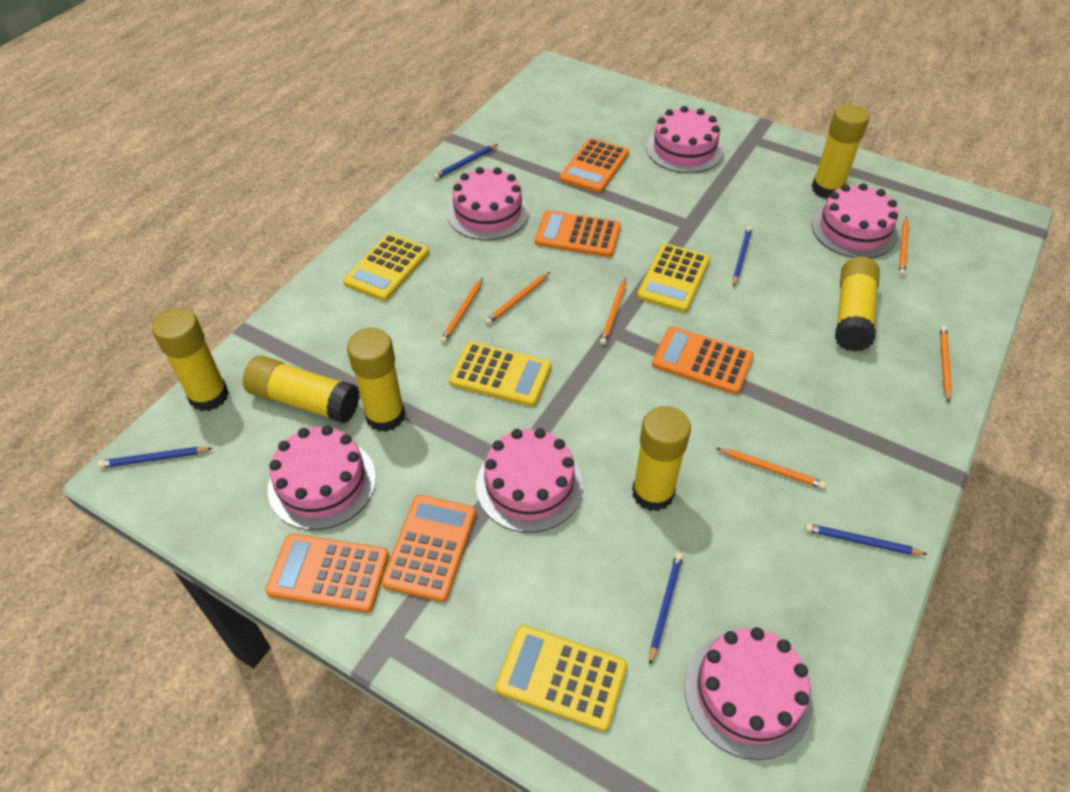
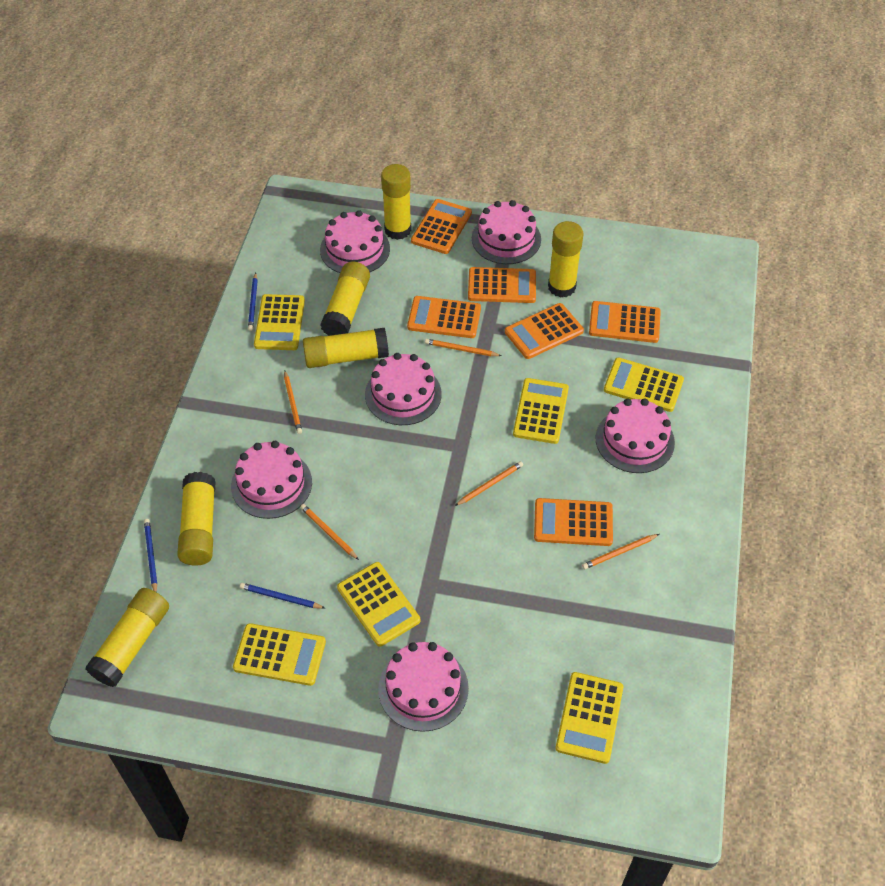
blue pencil: 5 -> 3
orange calculator: 5 -> 6
orange pencil: 6 -> 5
yellow calculator: 4 -> 6

